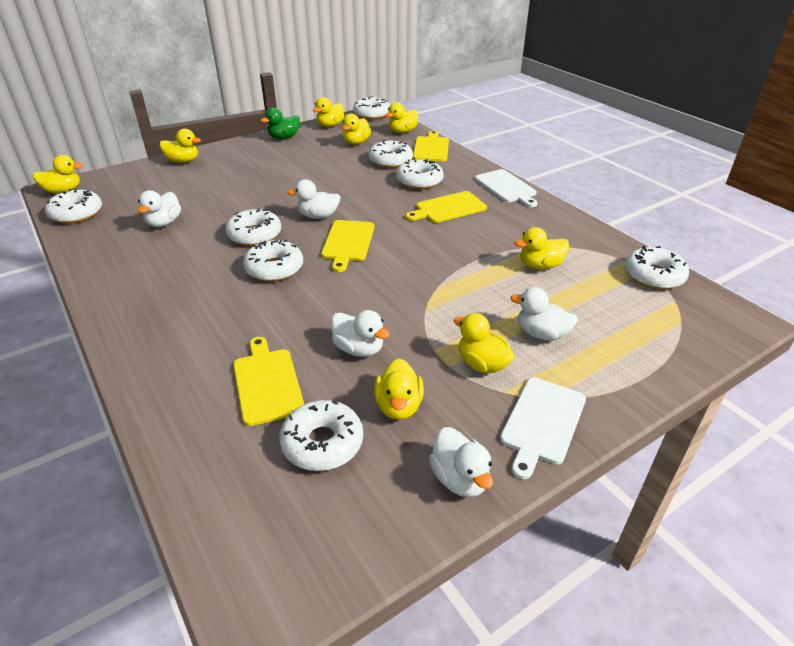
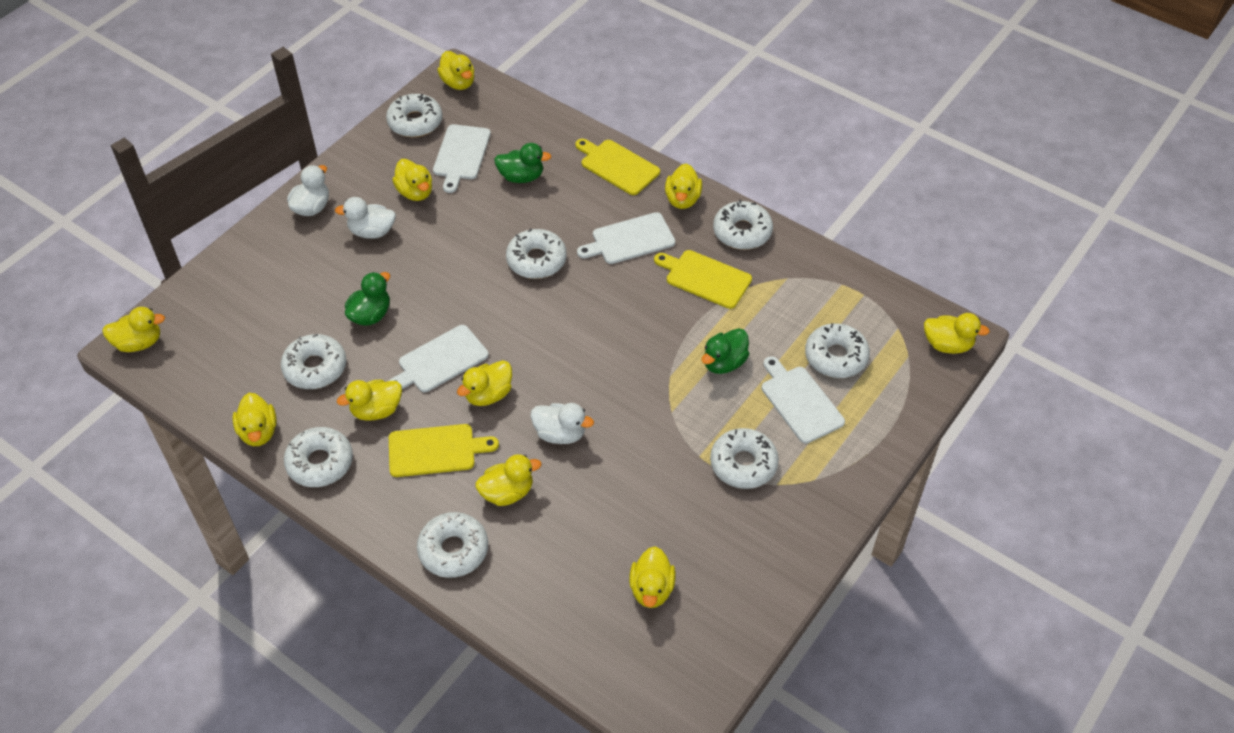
green duck: 1 -> 3
white cutting board: 2 -> 4
white duck: 5 -> 3
yellow cutting board: 4 -> 3
yellow duck: 8 -> 10

